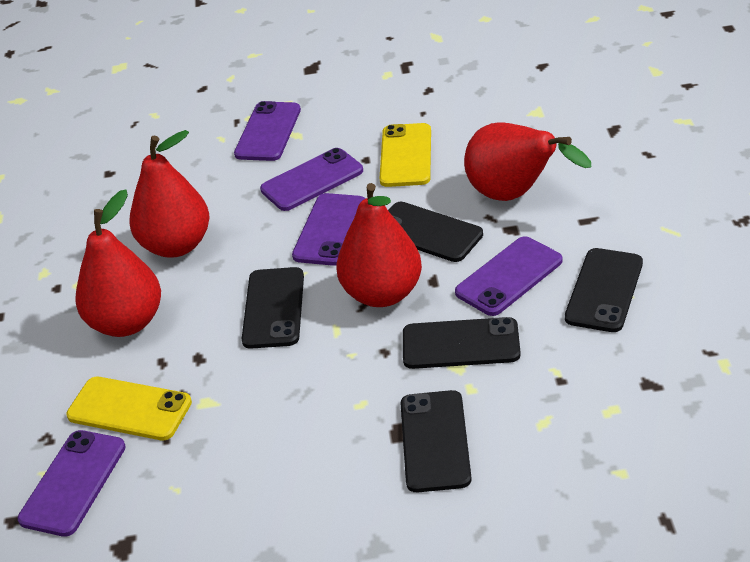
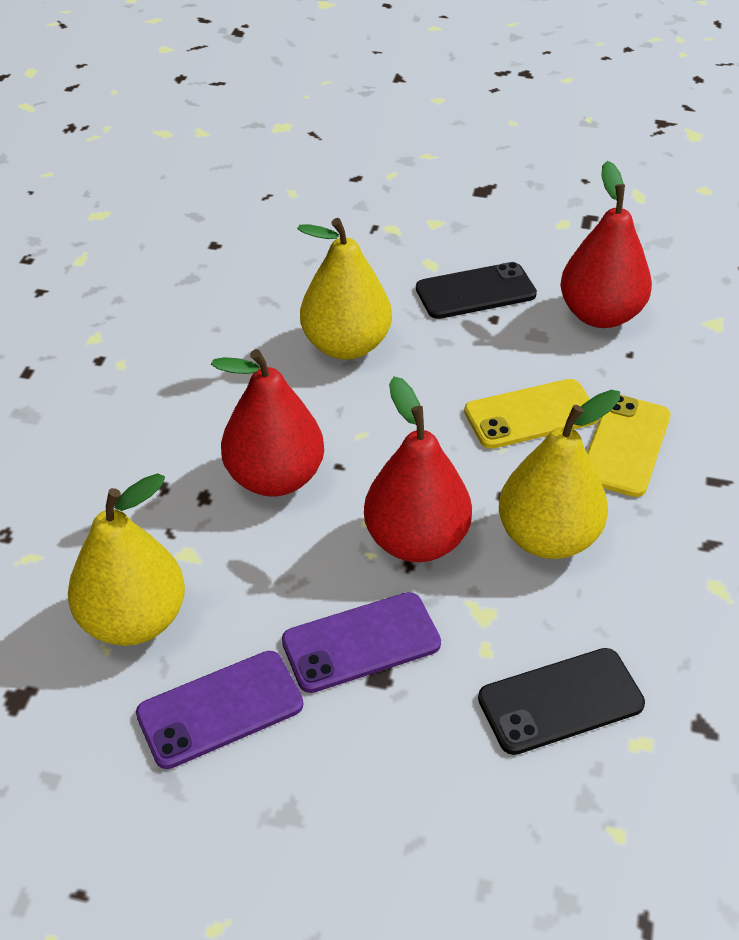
black phone: 5 -> 2
purple phone: 5 -> 2
red pear: 4 -> 3
yellow pear: 0 -> 3

